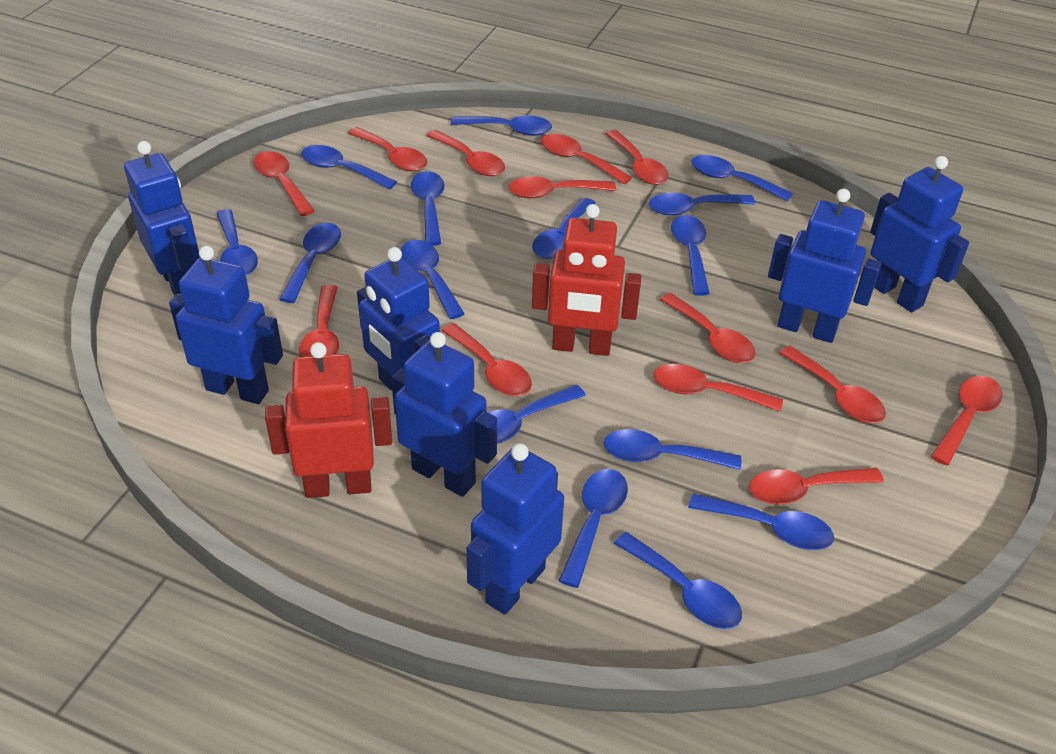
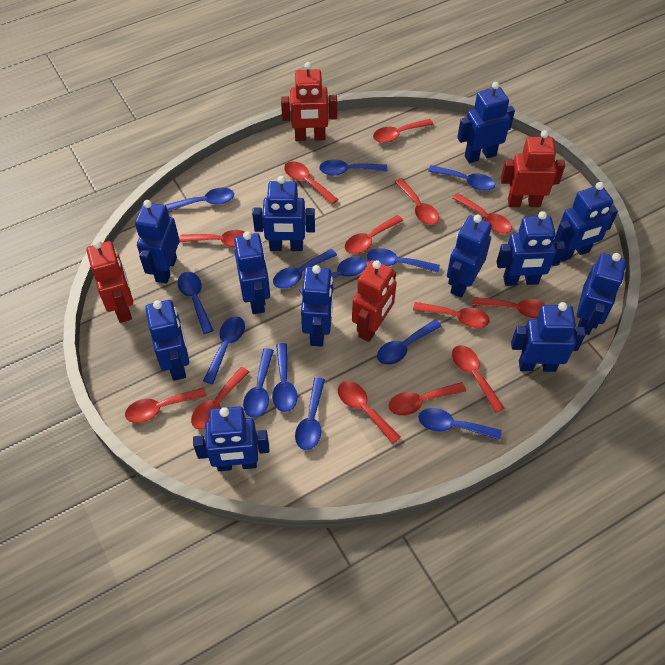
blue robot: 7 -> 12
blue spoon: 15 -> 13
red robot: 2 -> 4

